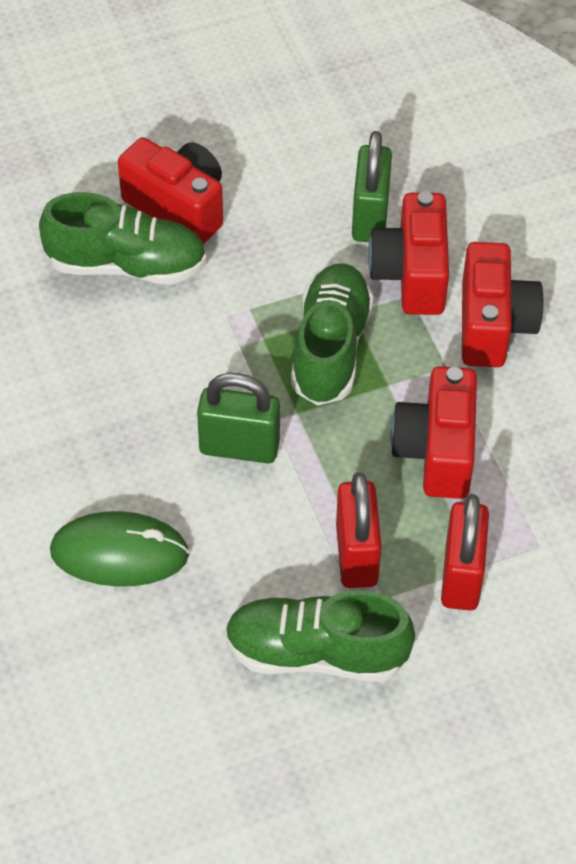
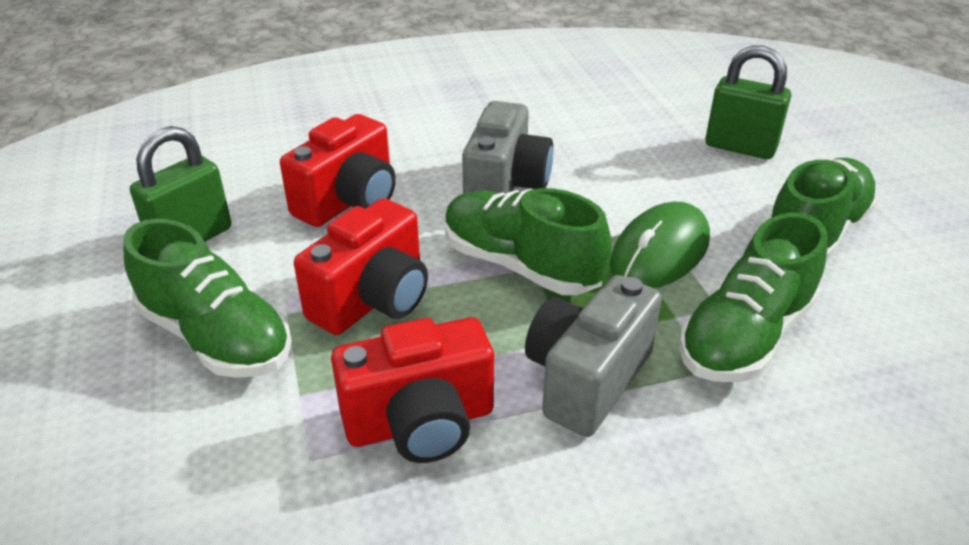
green shoe: 3 -> 4
grey camera: 0 -> 2
red camera: 4 -> 3
red padlock: 2 -> 0

